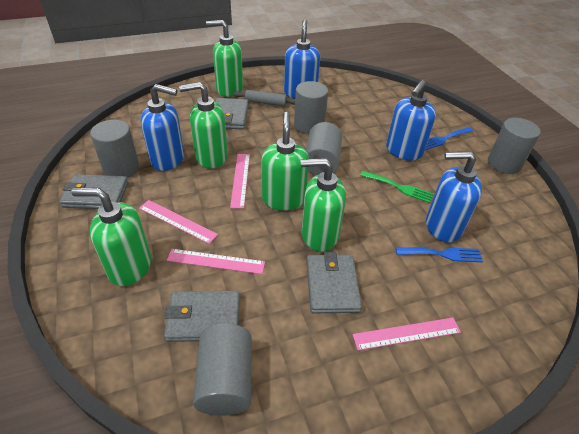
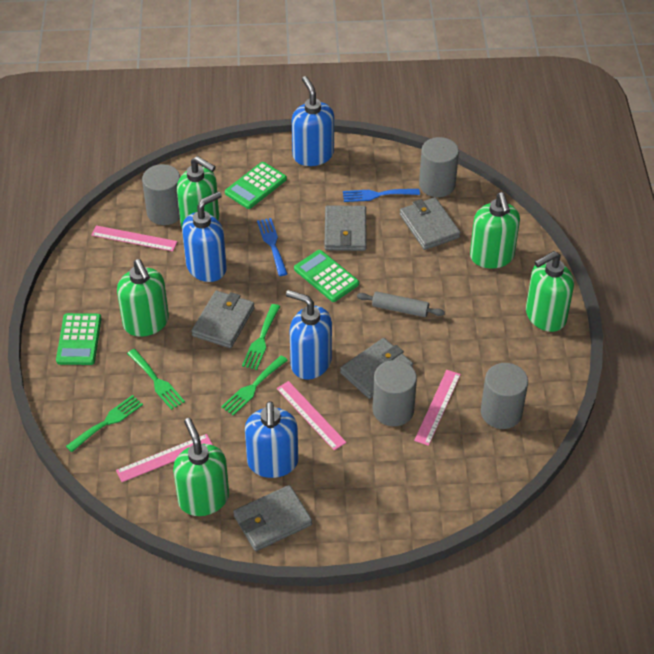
green calculator: 0 -> 3
green fork: 1 -> 4
grey cylinder: 5 -> 4
grey wallet: 4 -> 5

